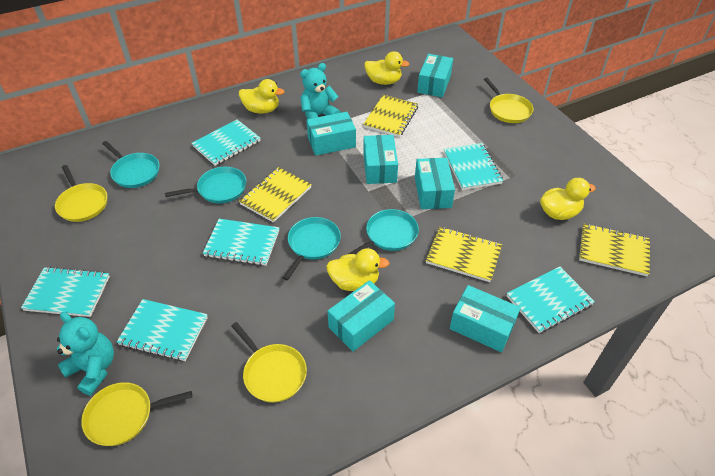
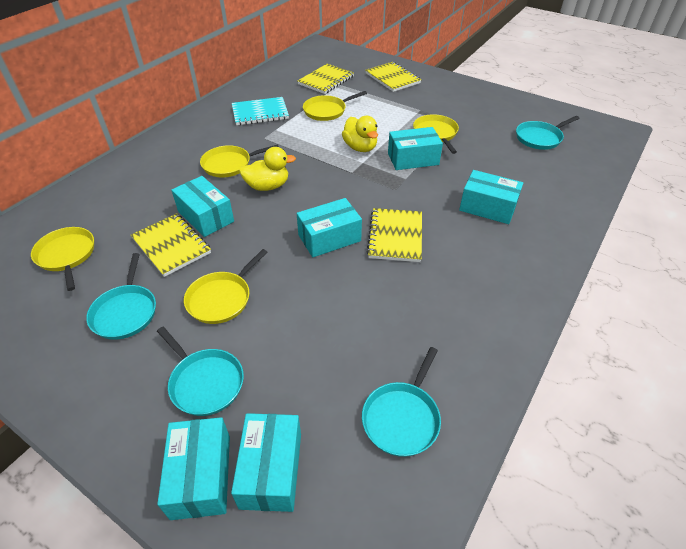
turquoise notebook: 6 -> 1
turquoise teddy bear: 2 -> 0
yellow duck: 4 -> 2
yellow pan: 4 -> 5

